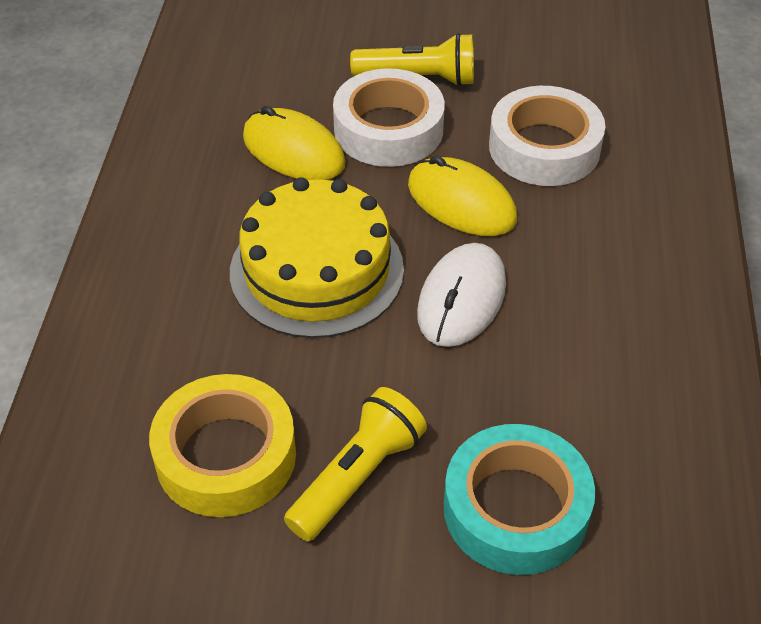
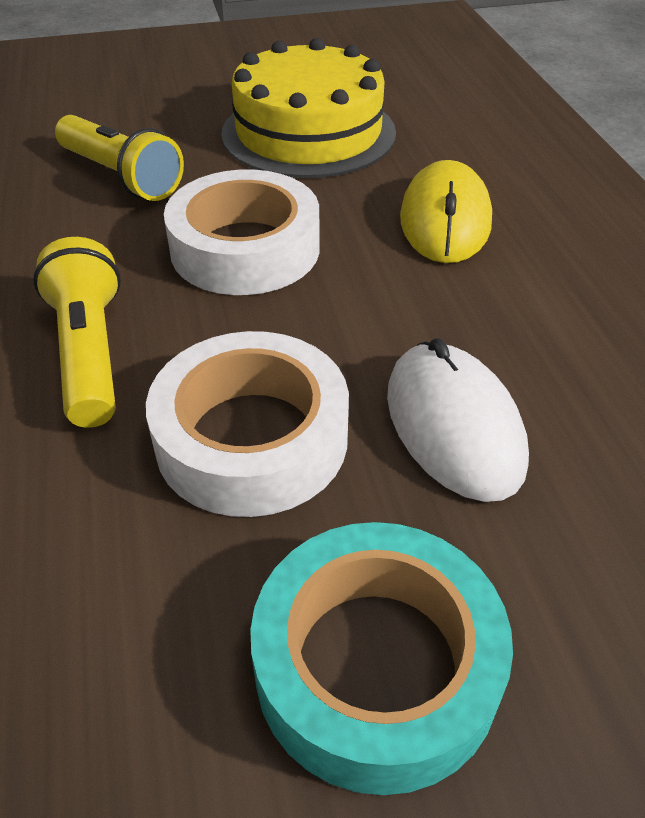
yellow mouse: 2 -> 1
yellow tape: 1 -> 0

